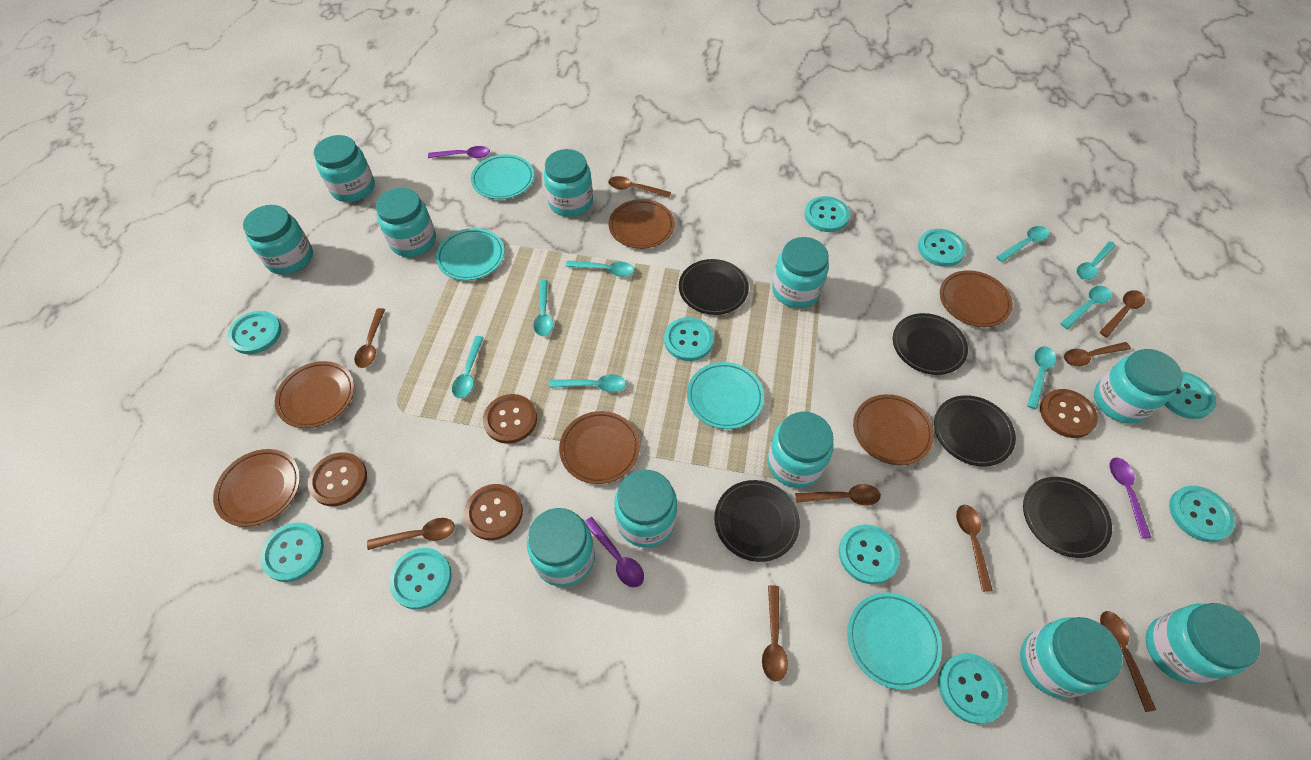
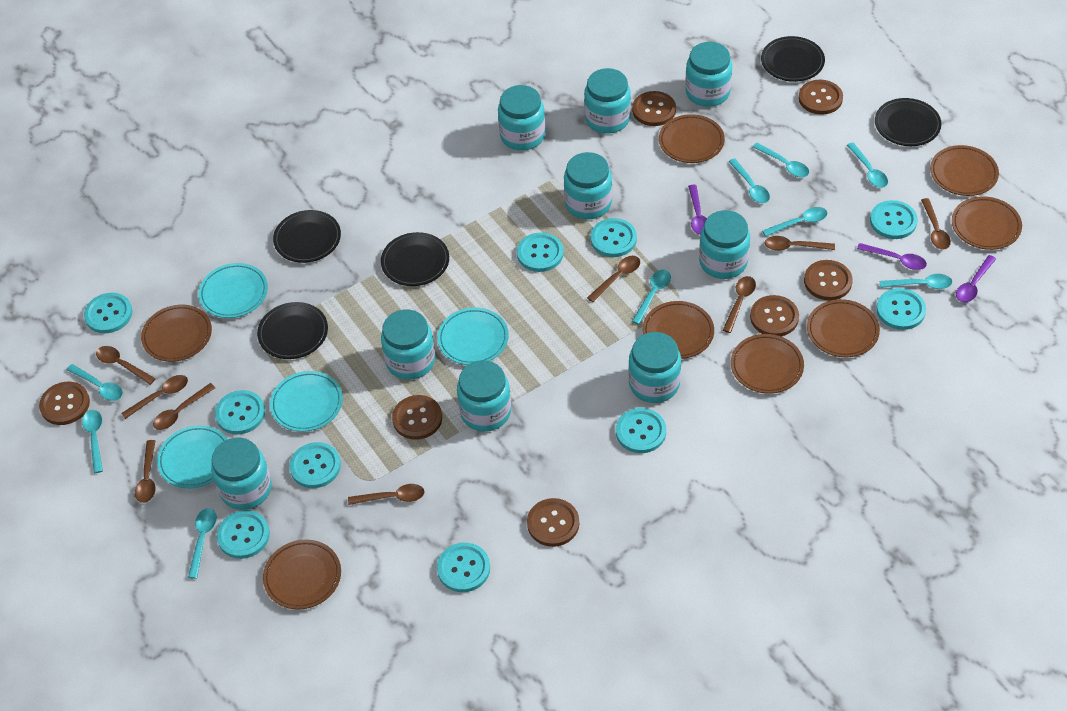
brown button: 4 -> 7
brown plate: 6 -> 8
turquoise jar: 11 -> 9
turquoise spoon: 8 -> 9

